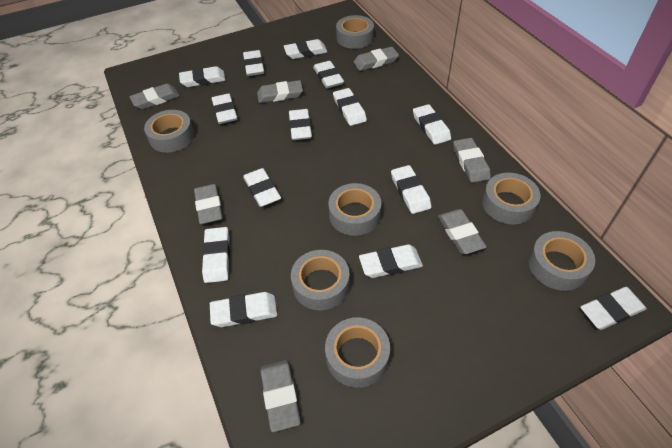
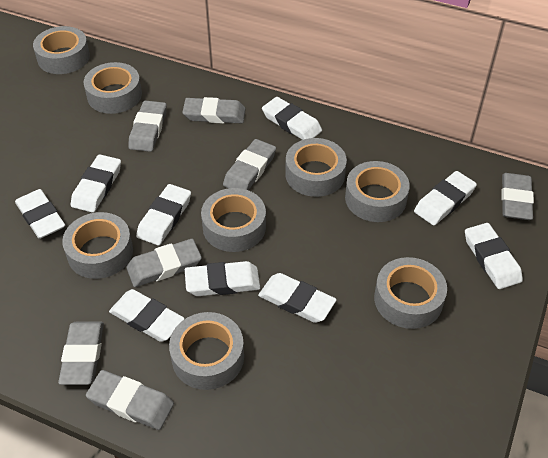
grey tape: 7 -> 8
white eraser: 14 -> 9

